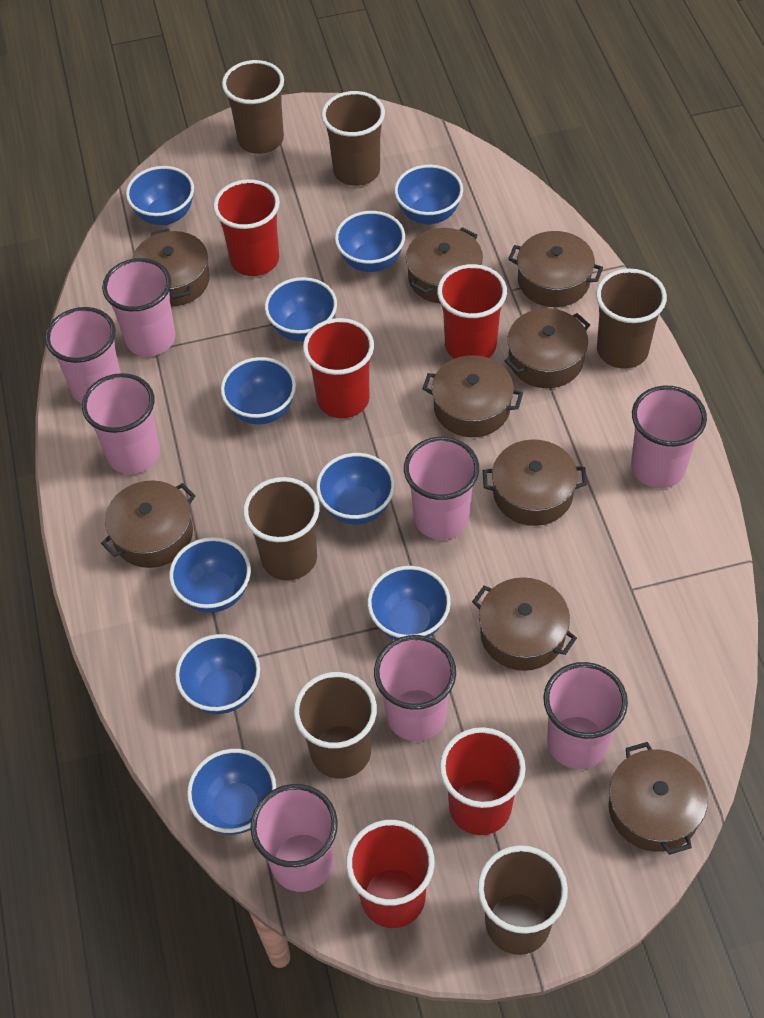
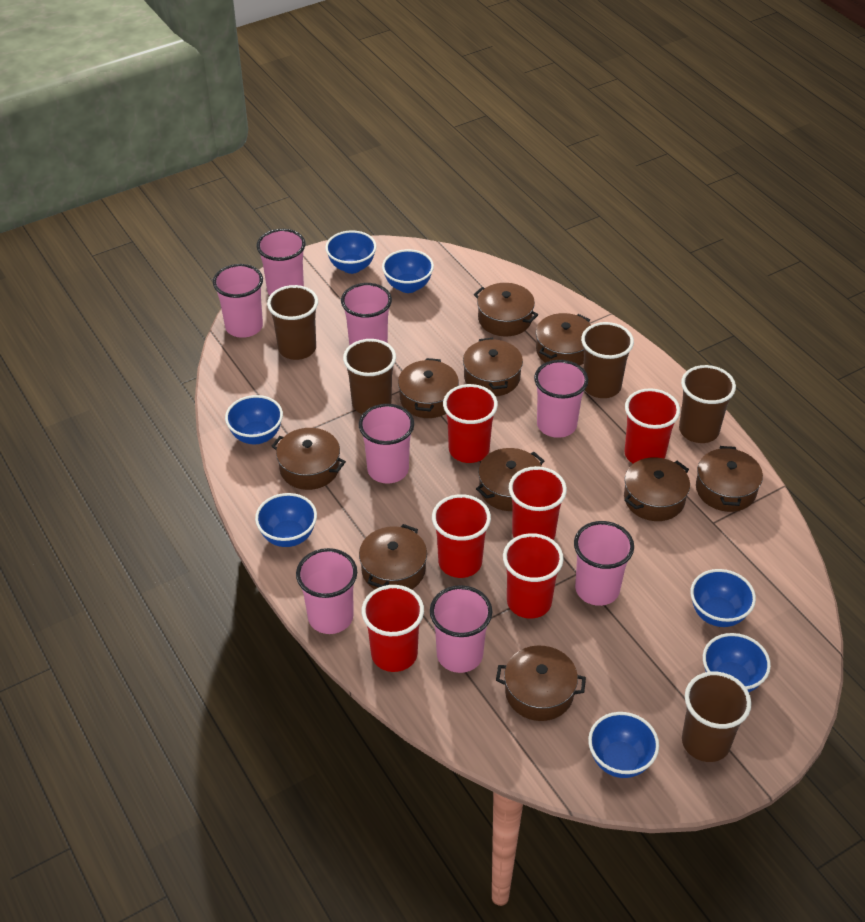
blue bowl: 10 -> 7
brown cup: 6 -> 5
brown pot: 9 -> 10
red cup: 5 -> 6

